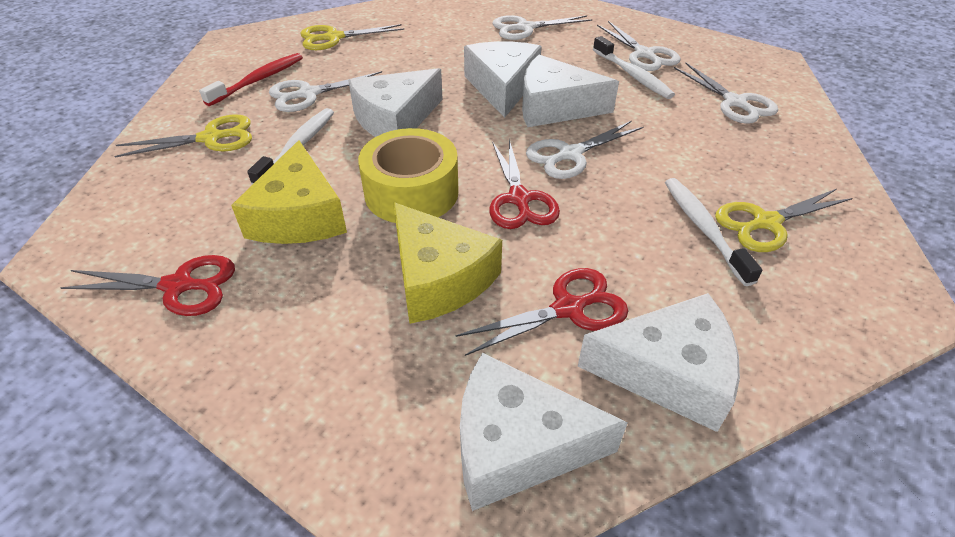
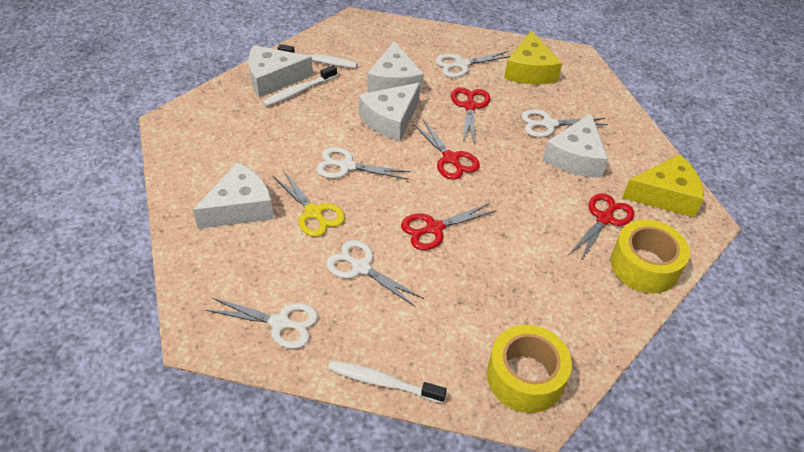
red scissors: 3 -> 4
red toothbrush: 1 -> 0
yellow scissors: 3 -> 1
yellow tape: 1 -> 2

